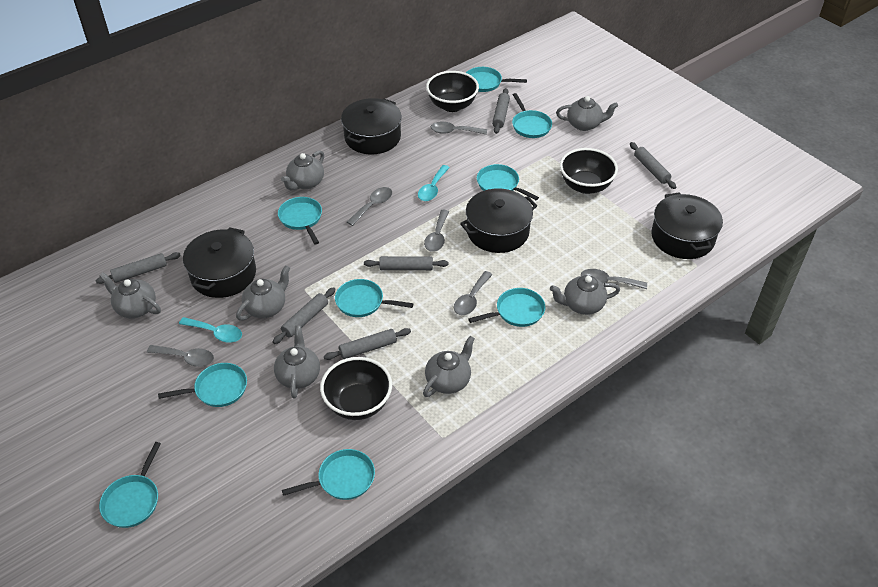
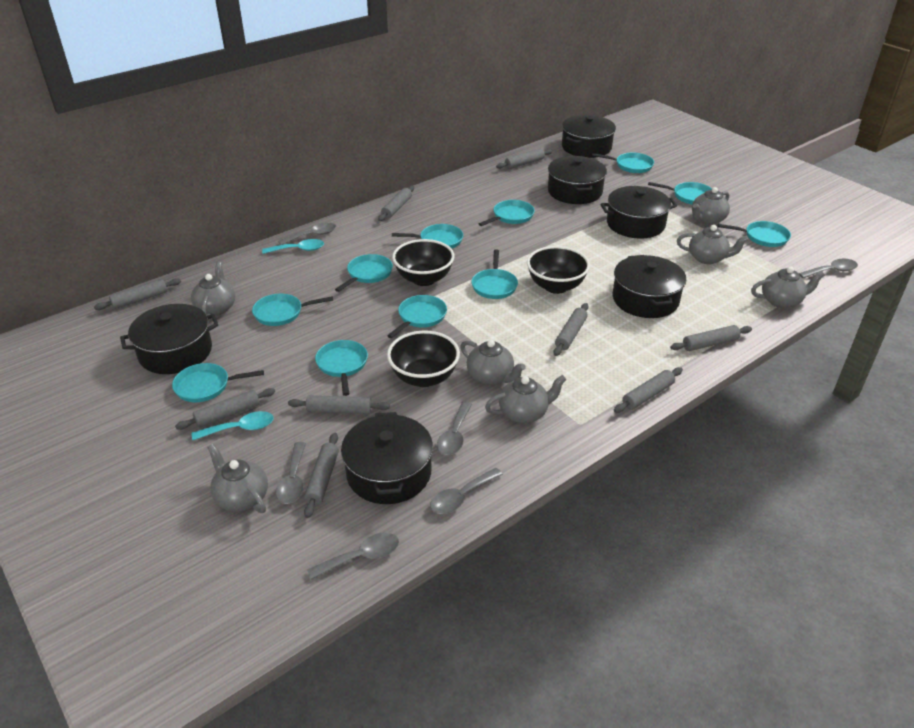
black pot: 4 -> 6
grey rolling pin: 6 -> 9
turquoise pan: 9 -> 11

